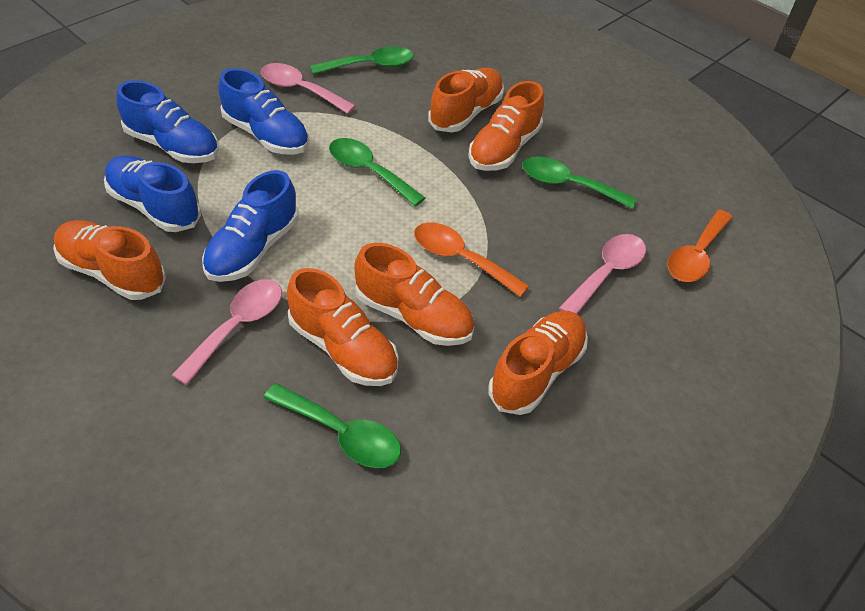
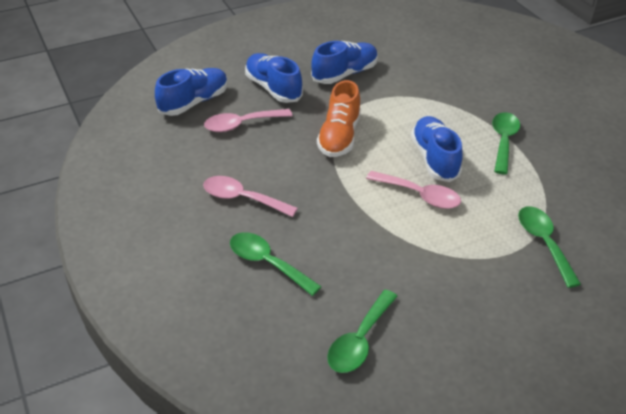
orange shoe: 6 -> 1
orange spoon: 2 -> 0

